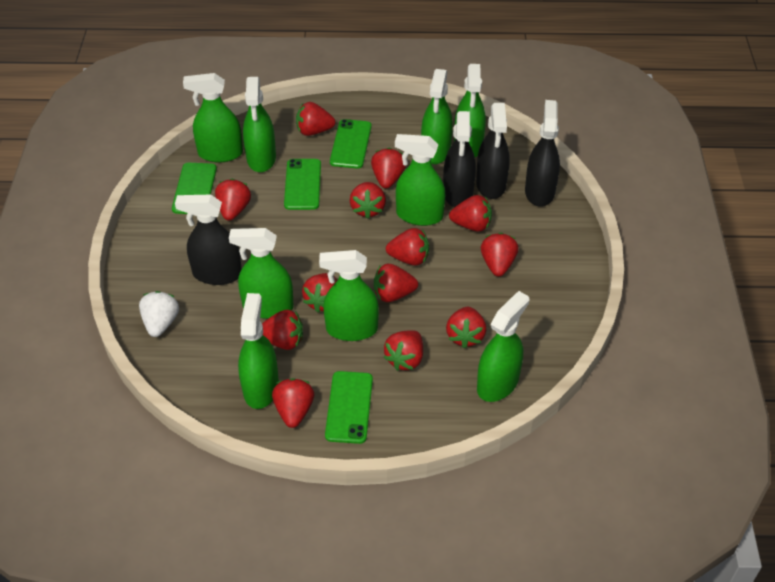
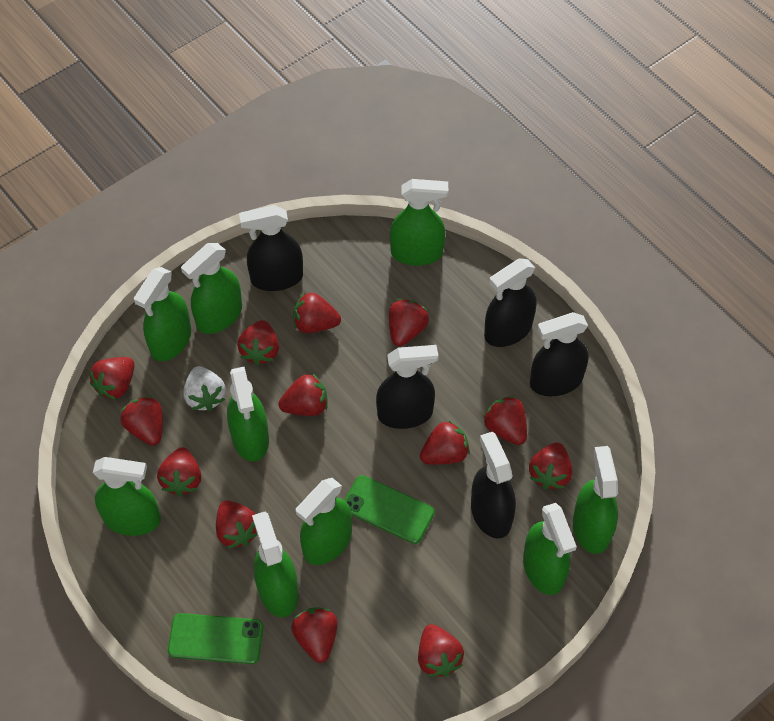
black spray bottle: 4 -> 5
green phone: 4 -> 2

